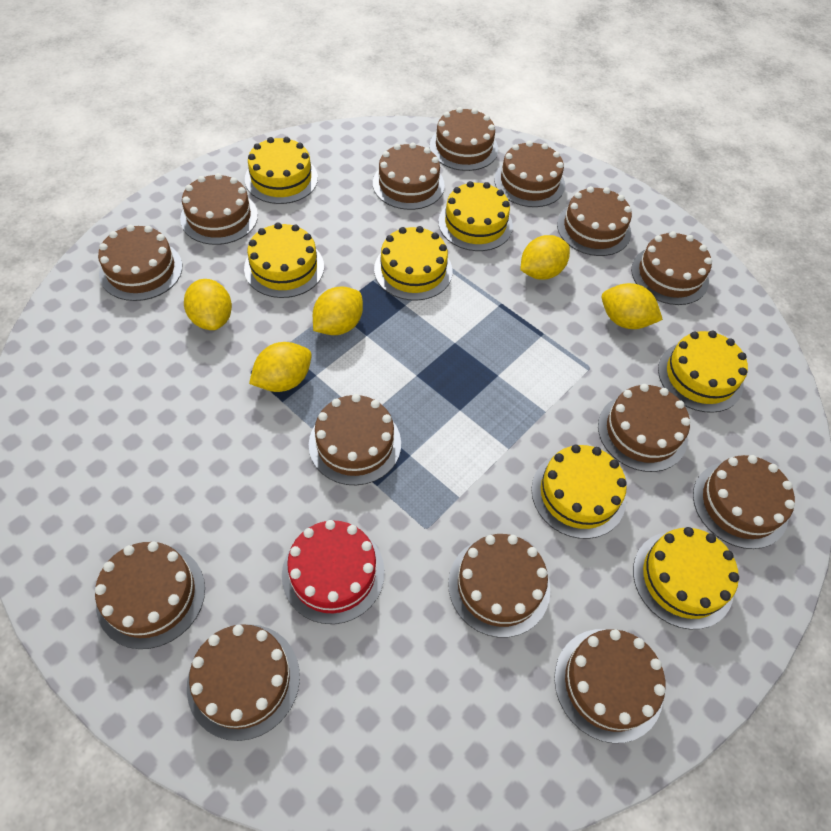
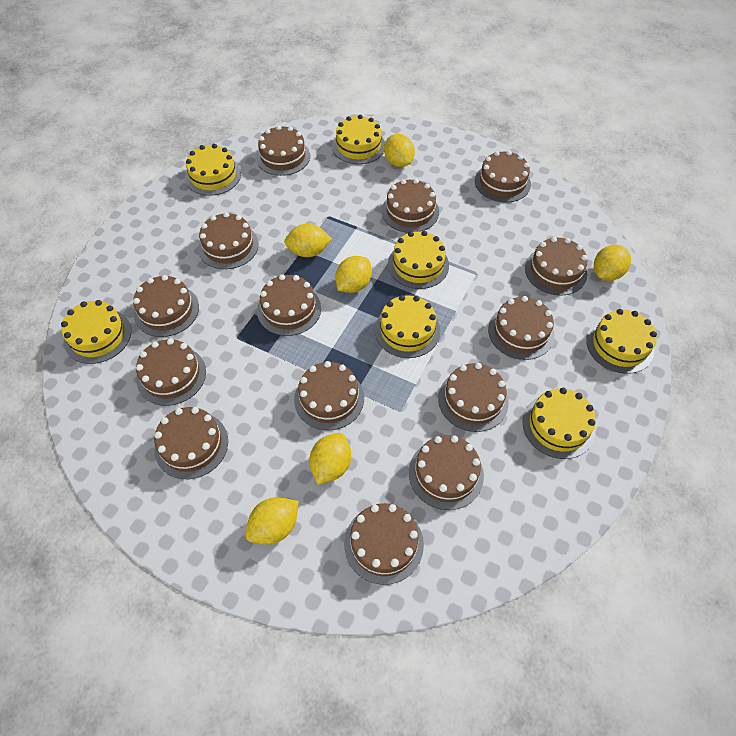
red cake: 1 -> 0
yellow lemon: 5 -> 6

